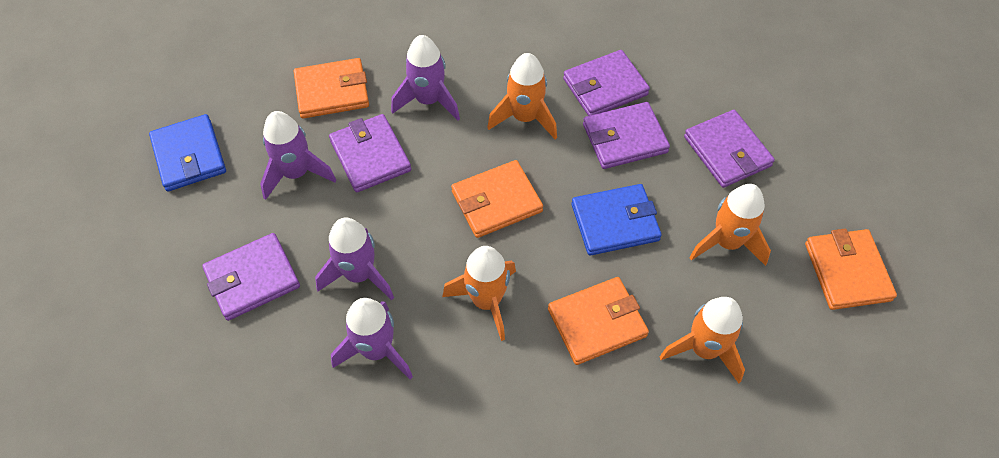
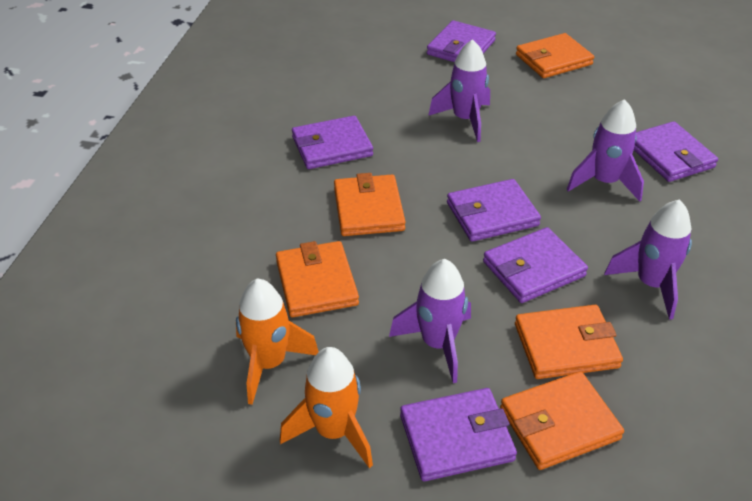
blue wallet: 2 -> 0
orange rocket: 4 -> 2
orange wallet: 4 -> 5
purple wallet: 5 -> 6

